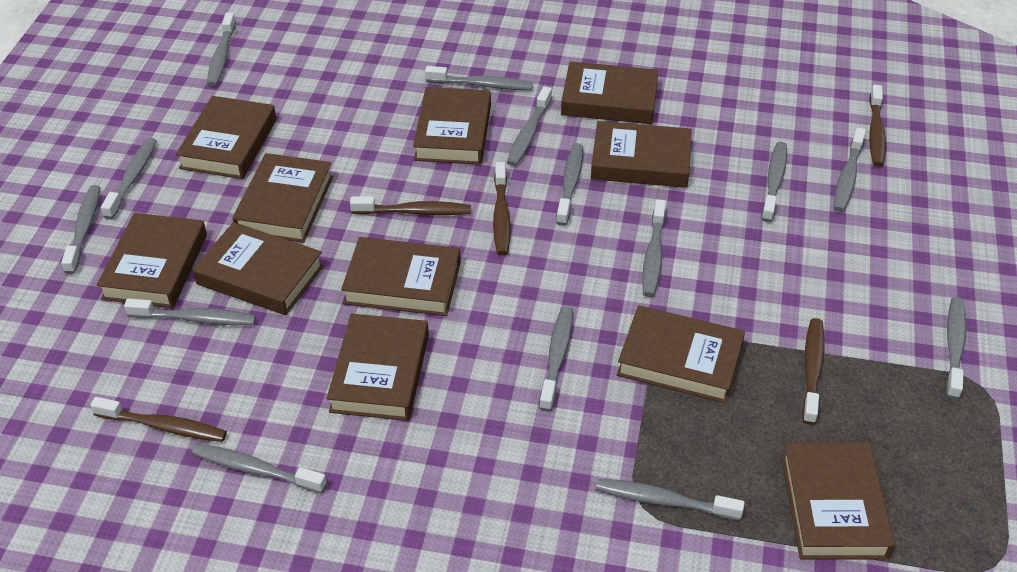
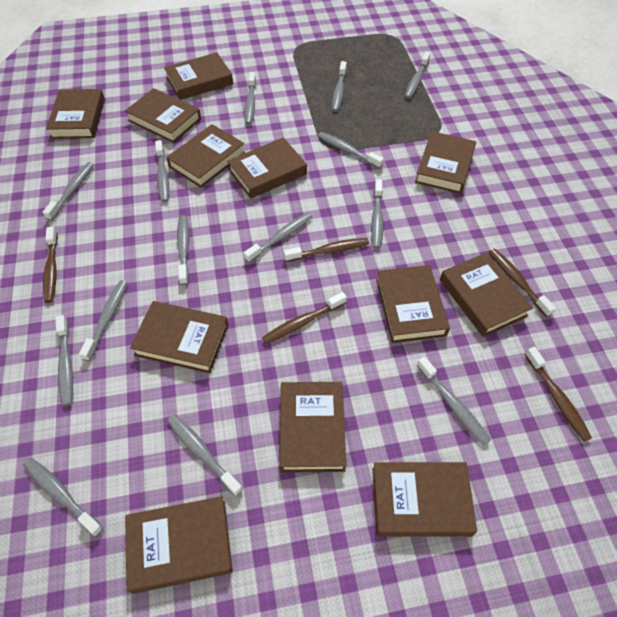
brown book: 11 -> 12

